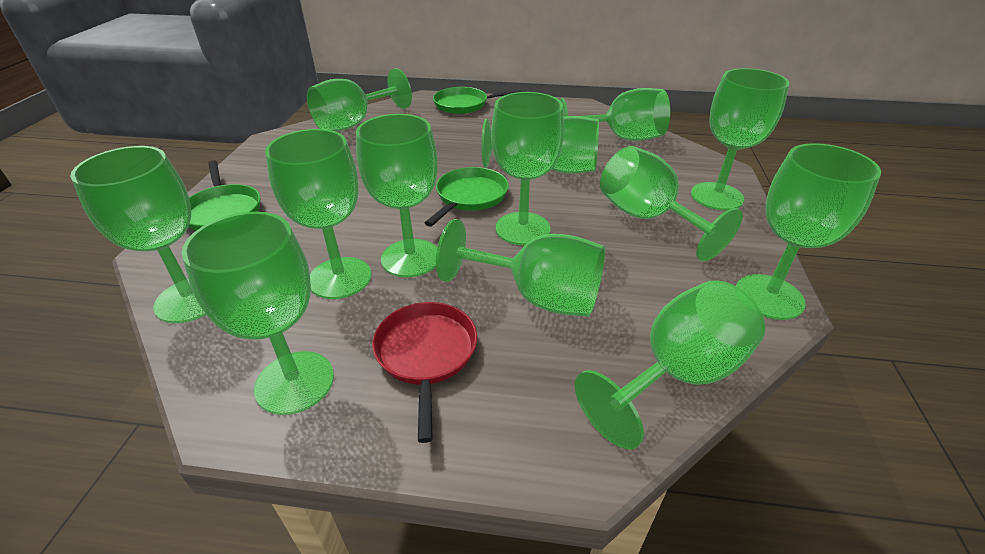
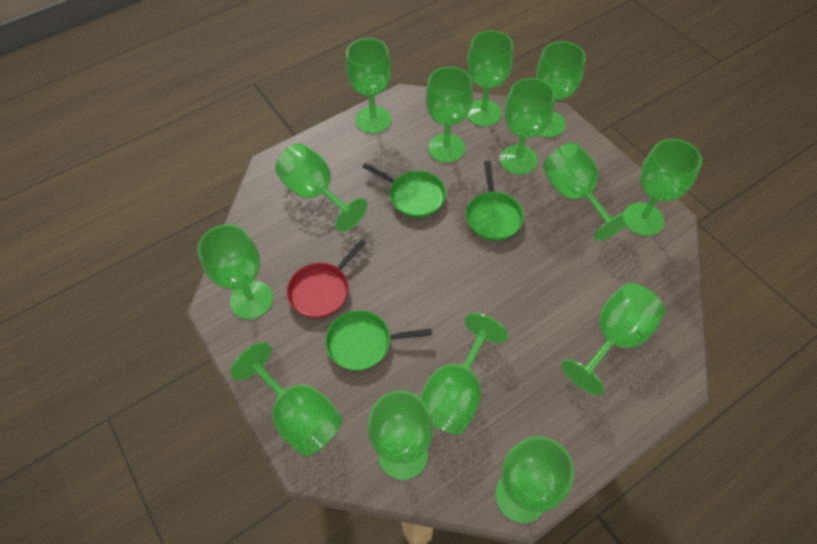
green goblet: 13 -> 14

